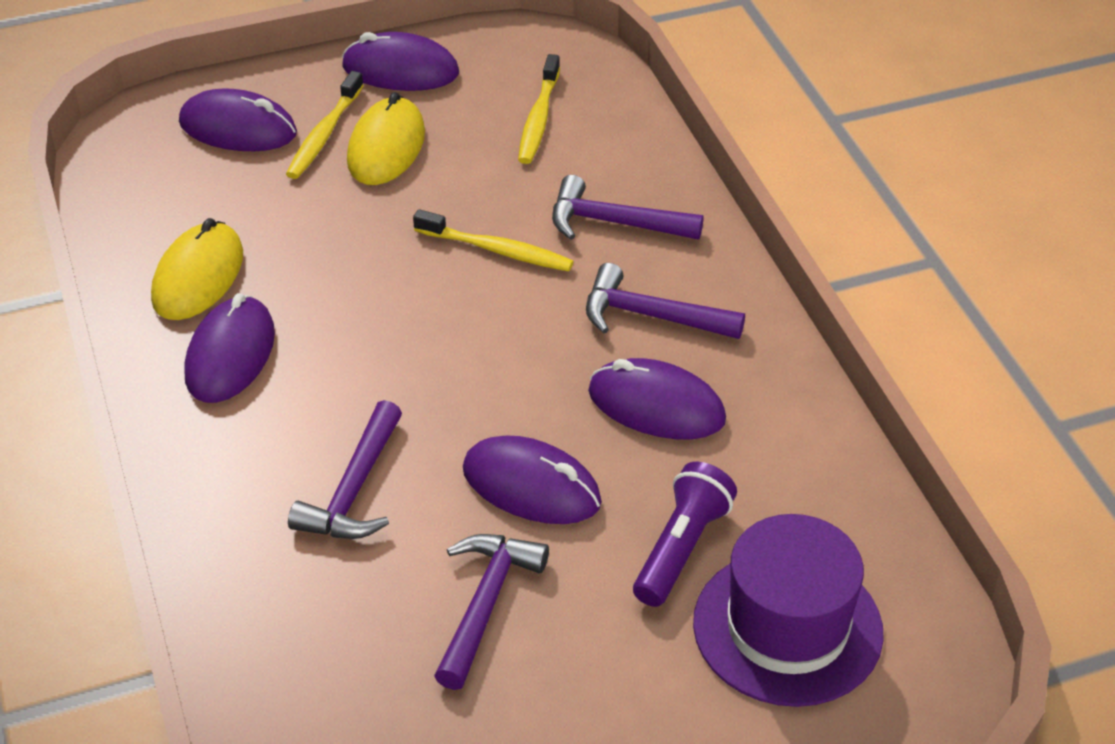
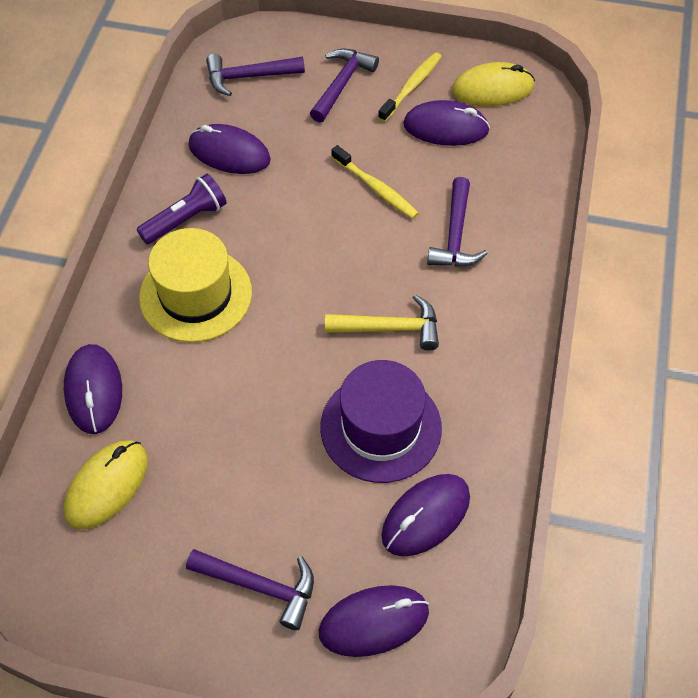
yellow hammer: 0 -> 1
yellow hat: 0 -> 1
yellow toothbrush: 3 -> 2

